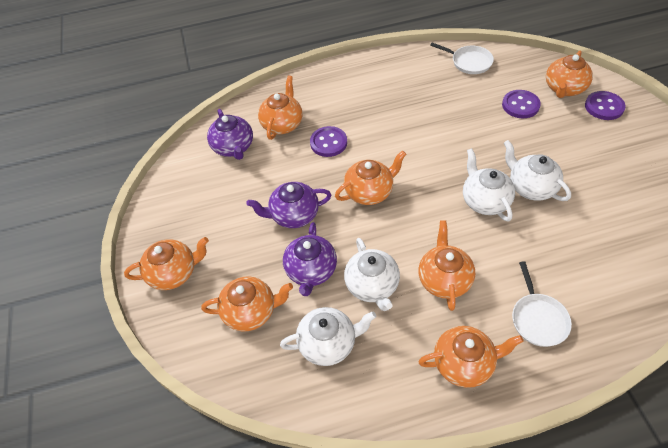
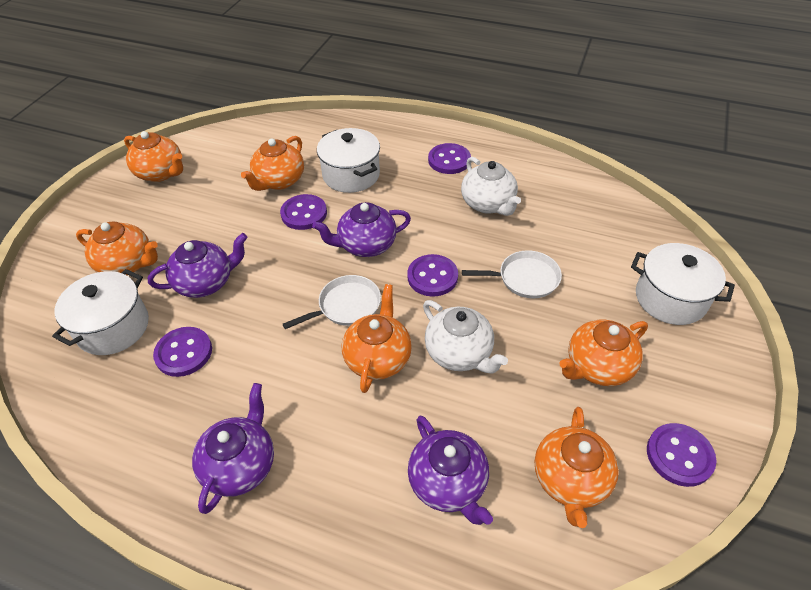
orange teapot: 7 -> 6
purple button: 3 -> 5
purple teapot: 3 -> 4
white pot: 0 -> 3
white teapot: 4 -> 2

